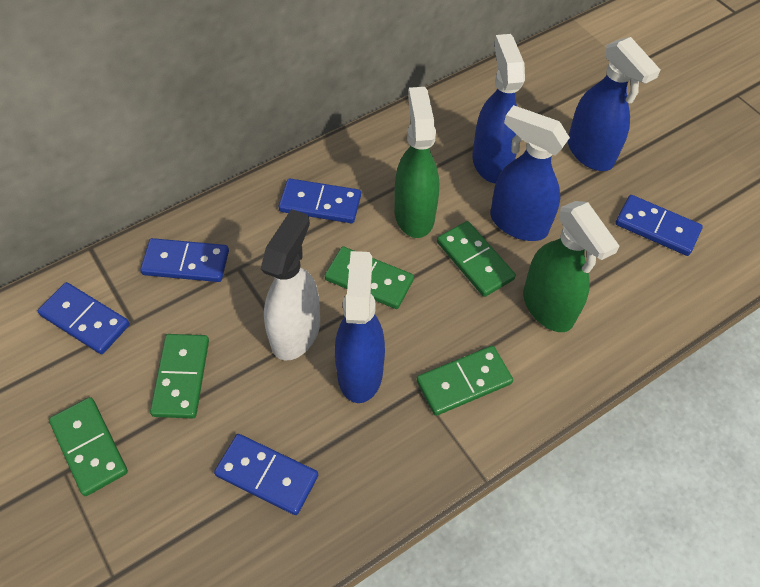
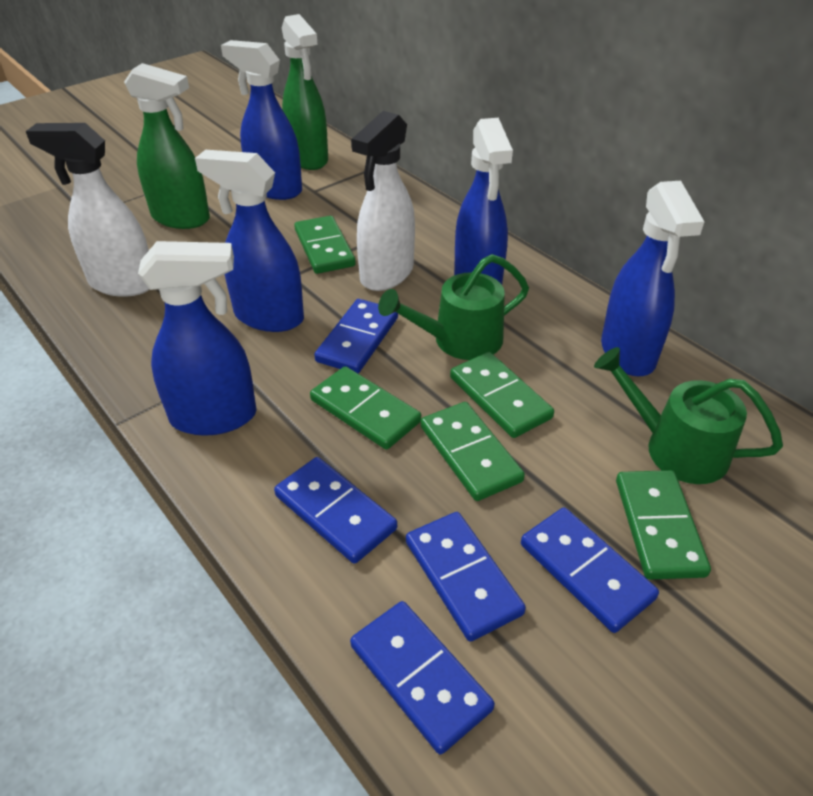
blue spray bottle: 4 -> 5
green watering can: 0 -> 2
white spray bottle: 1 -> 2

